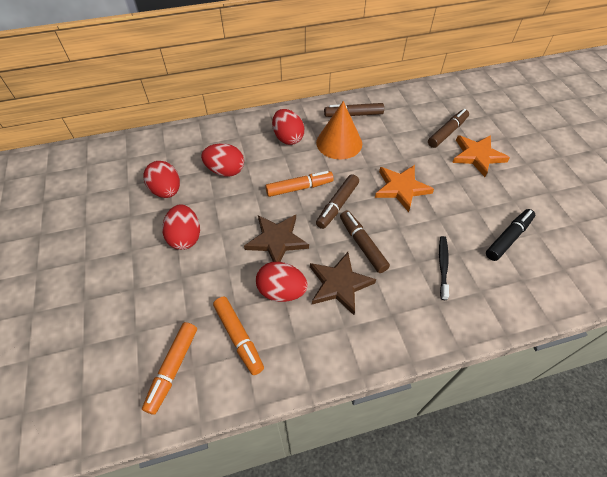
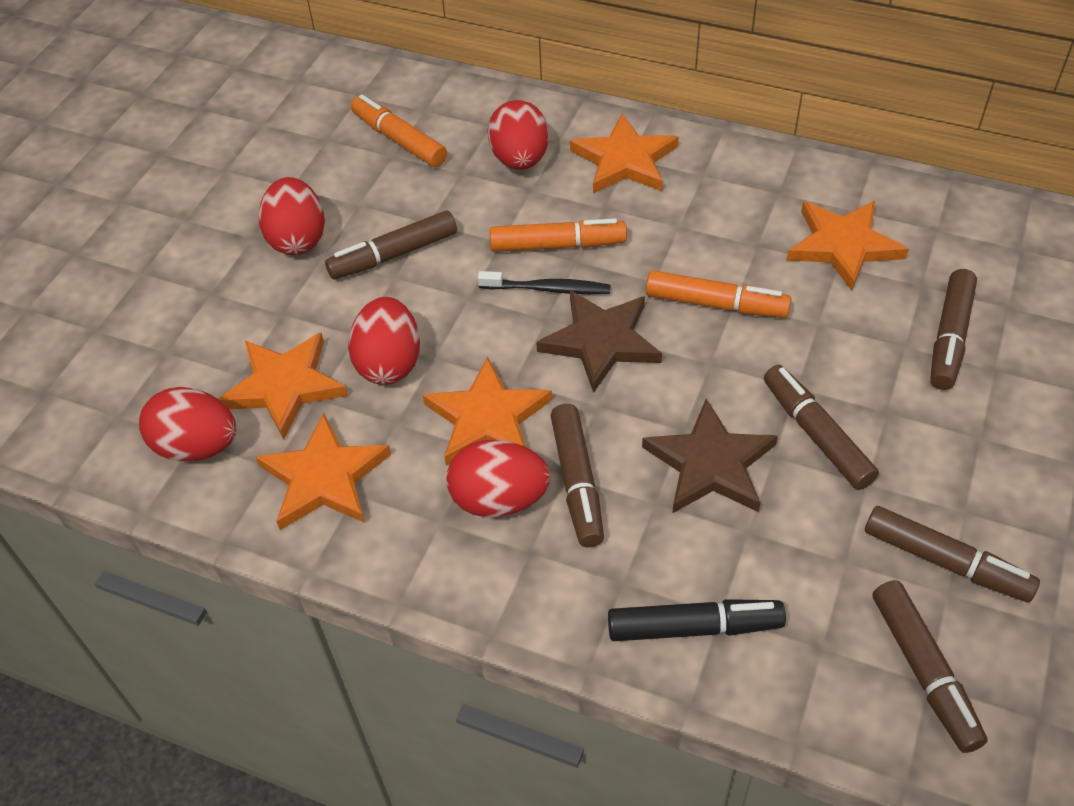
brown marker: 4 -> 6
orange cone: 1 -> 0
orange star: 2 -> 5

